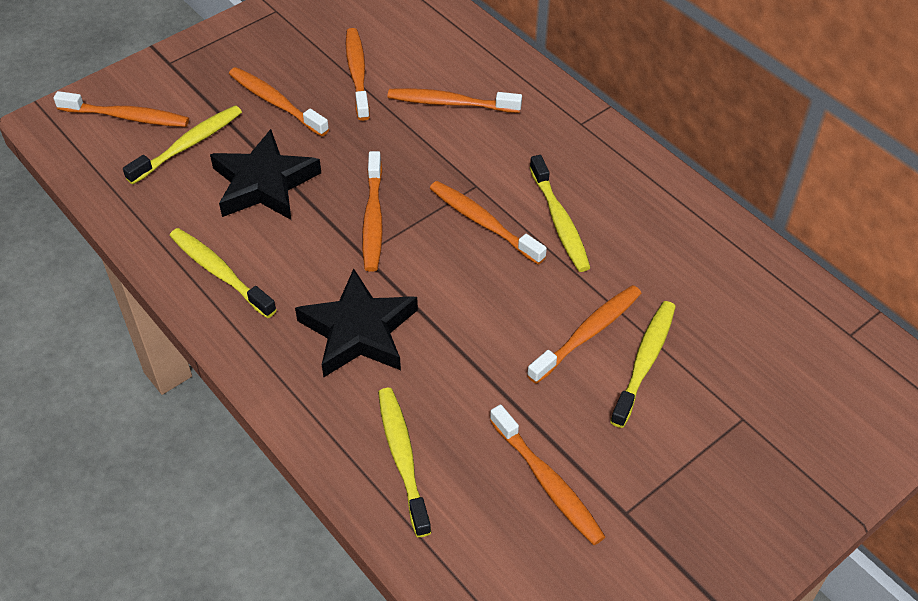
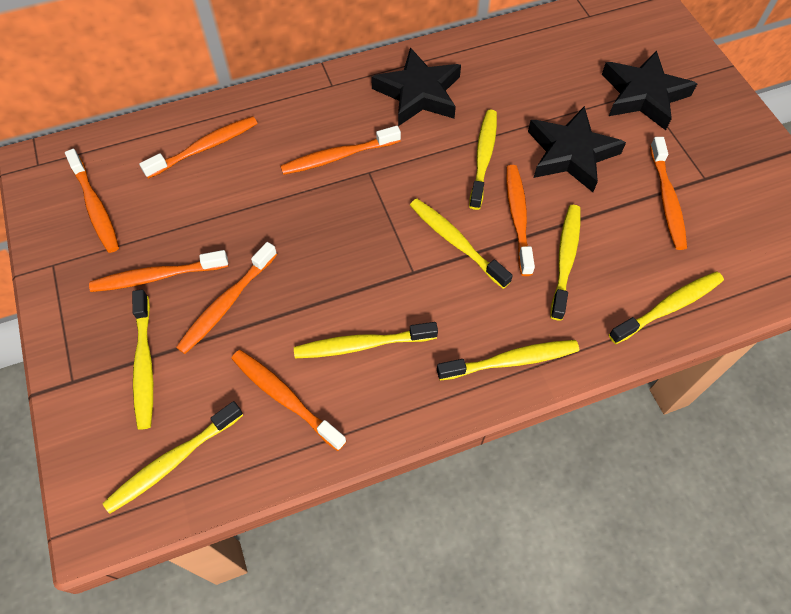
black star: 2 -> 3
yellow toothbrush: 5 -> 8

